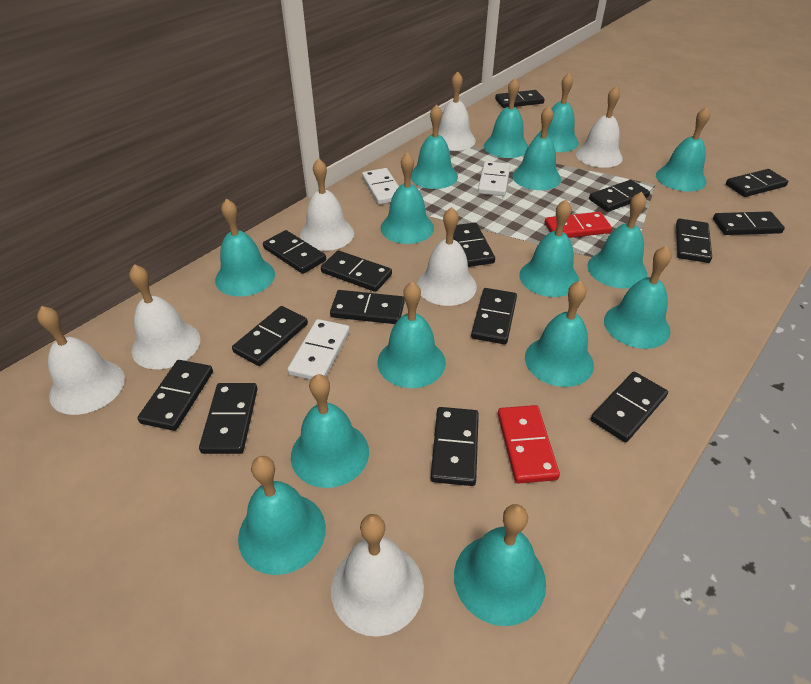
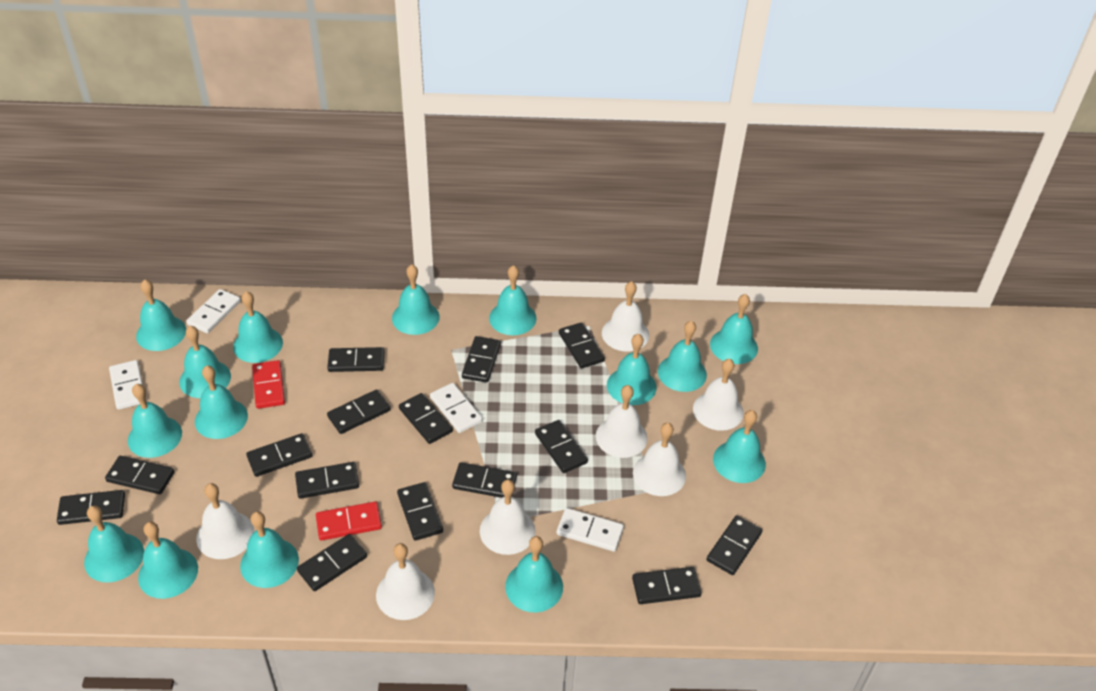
white domino: 3 -> 4

